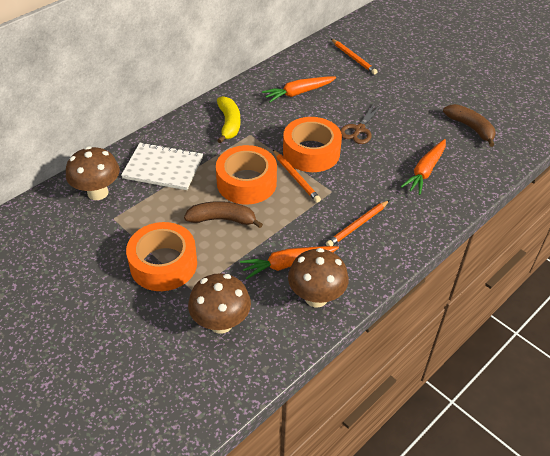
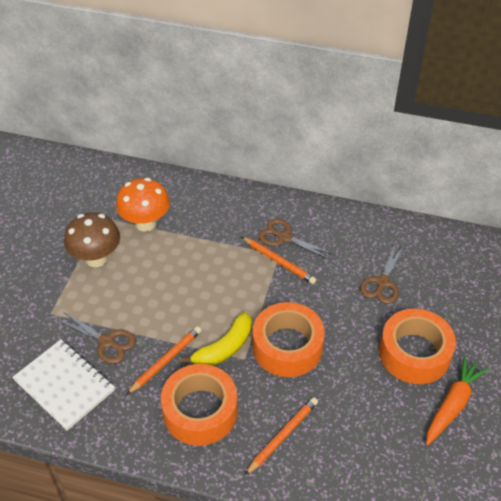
brown banana: 2 -> 0
brown mushroom: 3 -> 1
brown scissors: 1 -> 3
orange carrot: 3 -> 1
orange mushroom: 0 -> 1

